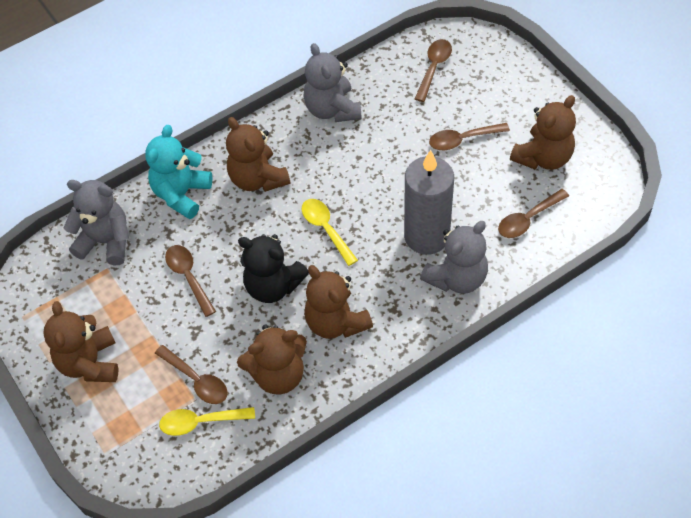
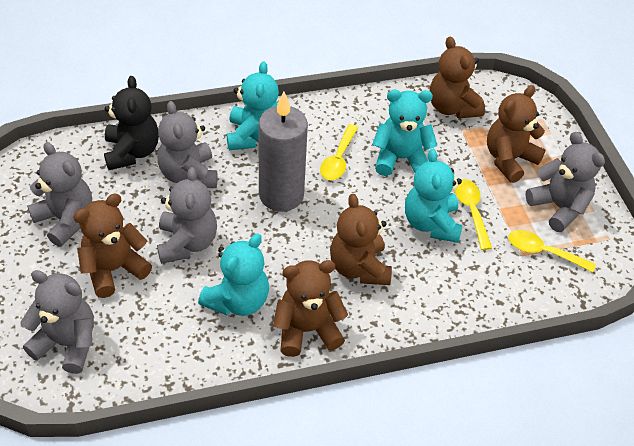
brown spoon: 5 -> 0
grey teddy bear: 3 -> 5
turquoise teddy bear: 1 -> 4
yellow spoon: 2 -> 3

